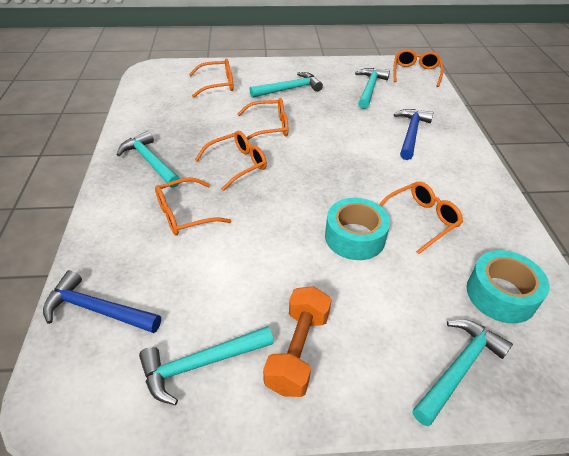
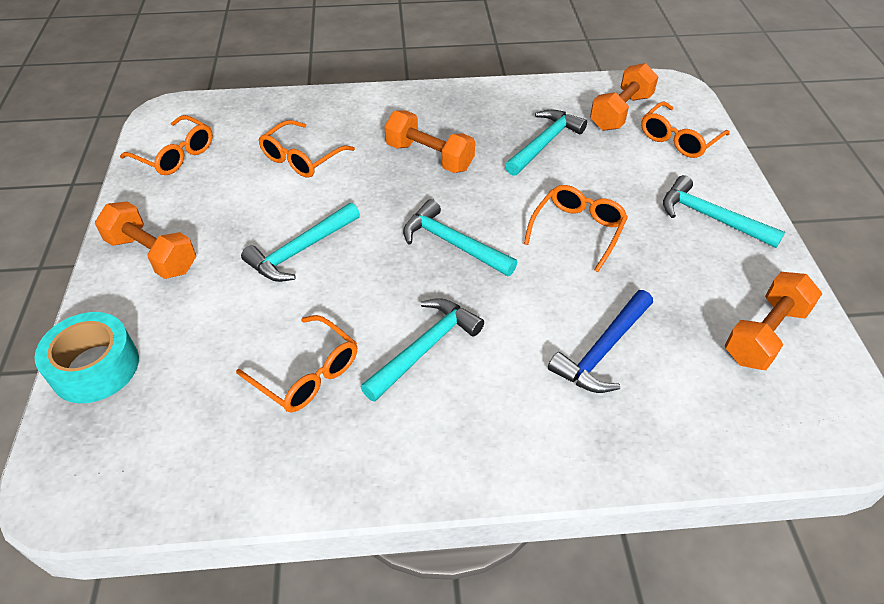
blue hammer: 2 -> 1
orange dumbbell: 1 -> 4
orange glasses: 6 -> 5
turquoise tape: 2 -> 1

